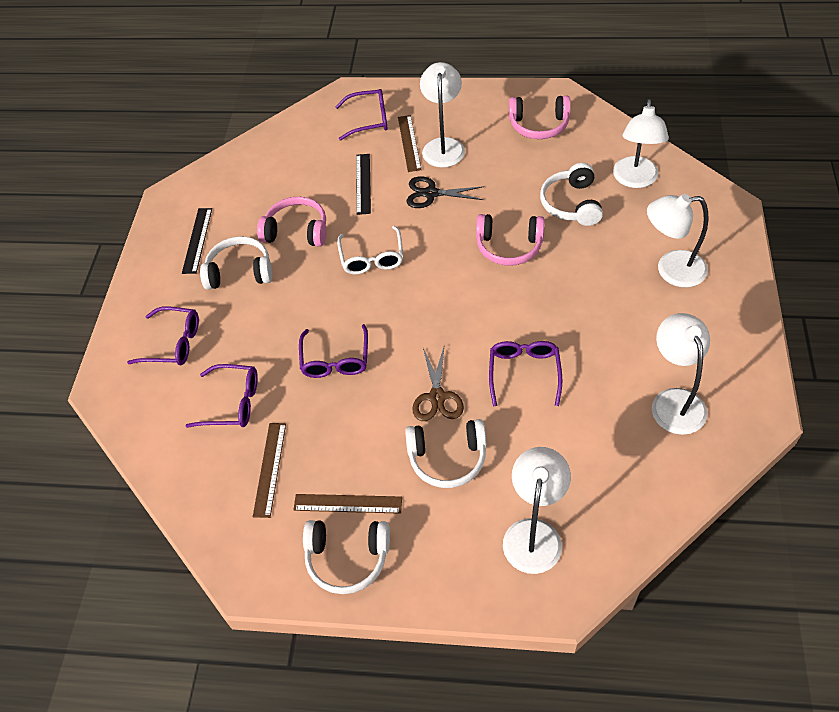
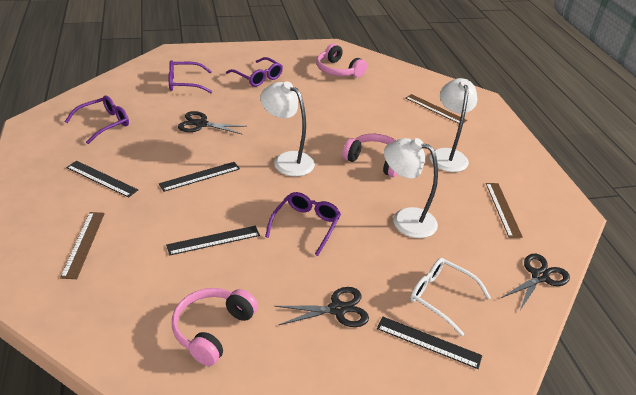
black ruler: 2 -> 4
black scissors: 1 -> 3
brown scissors: 1 -> 0
purple glasses: 5 -> 4
white headphones: 4 -> 0
white lamp: 5 -> 3

